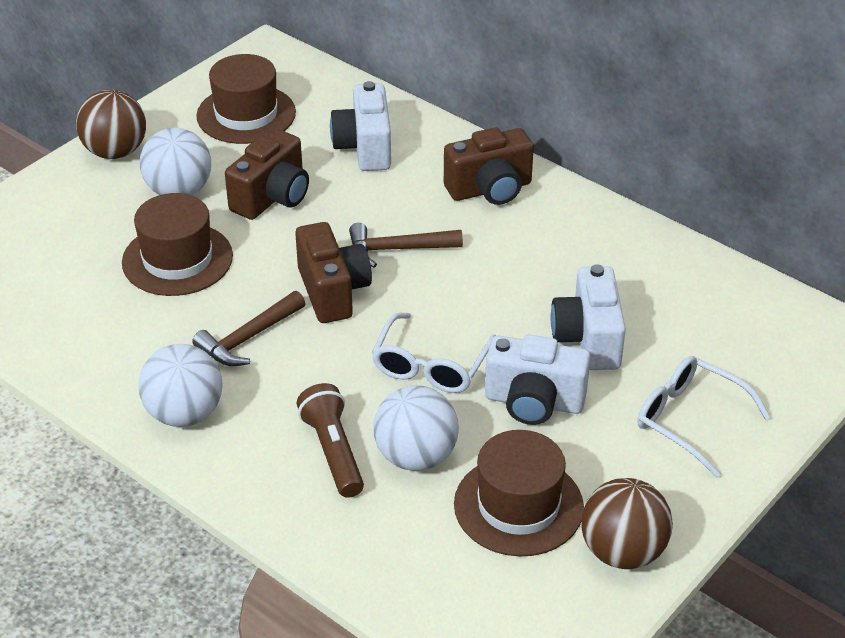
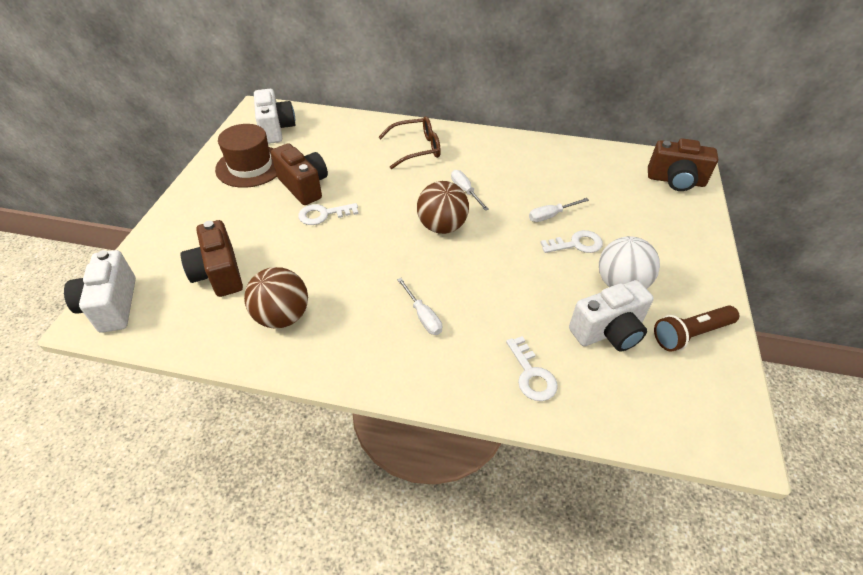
brown glasses: 0 -> 1
brown hammer: 2 -> 0
brown hat: 3 -> 1
white ball: 3 -> 1
white glasses: 2 -> 0
white key: 0 -> 3
white screwdriver: 0 -> 3

